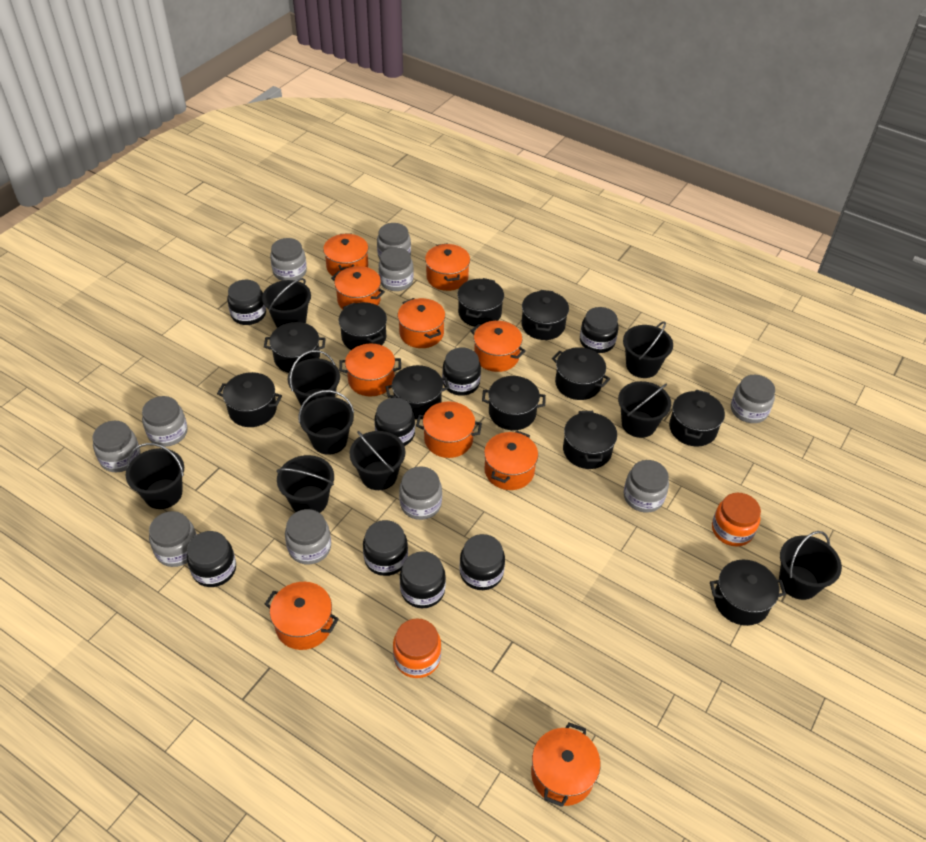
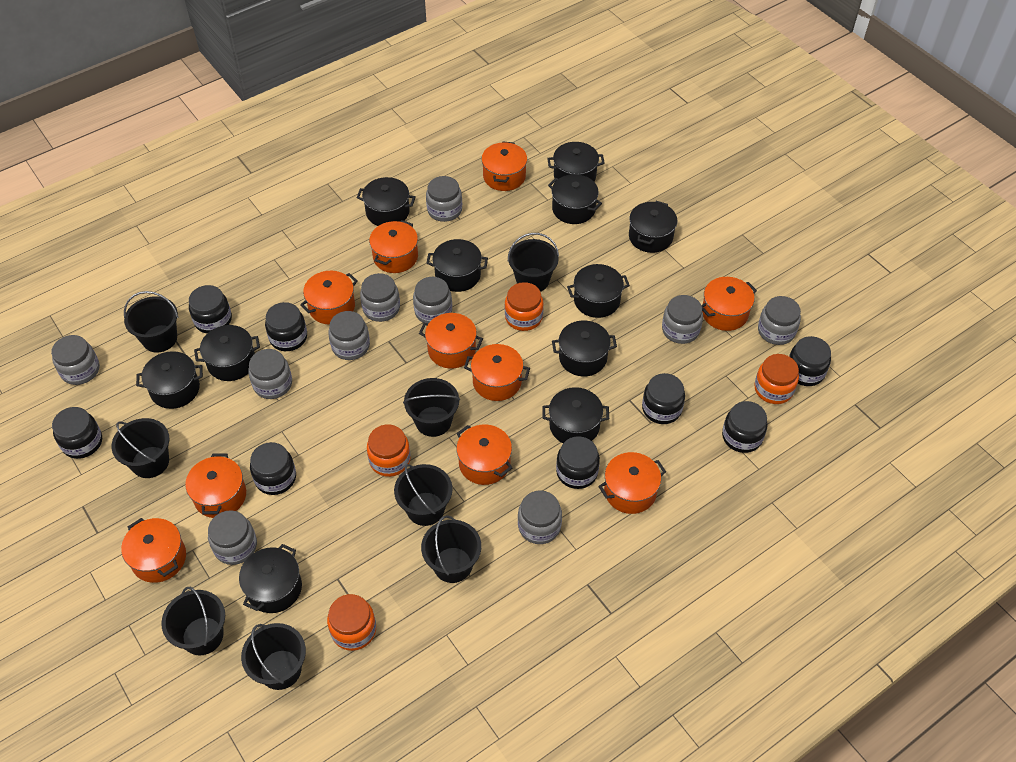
black bucket: 9 -> 8
orange jar: 2 -> 4

